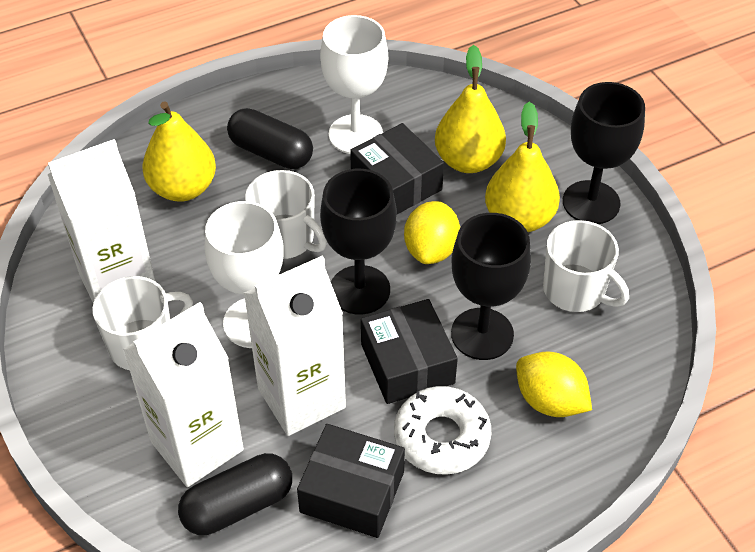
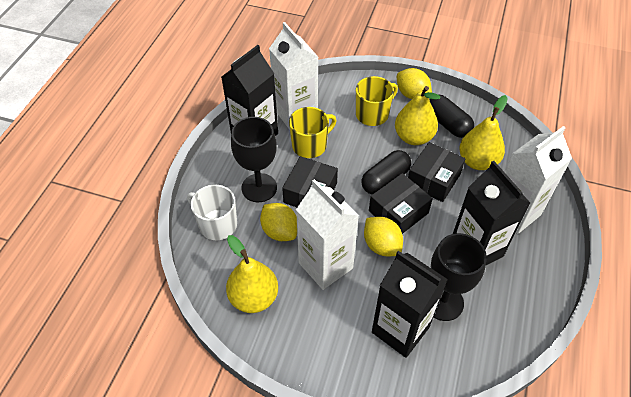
black carton: 0 -> 3
black goblet: 3 -> 2
white donut: 1 -> 0
white goblet: 2 -> 0
white mug: 3 -> 1
yellow lemon: 2 -> 3
yellow mug: 0 -> 2

